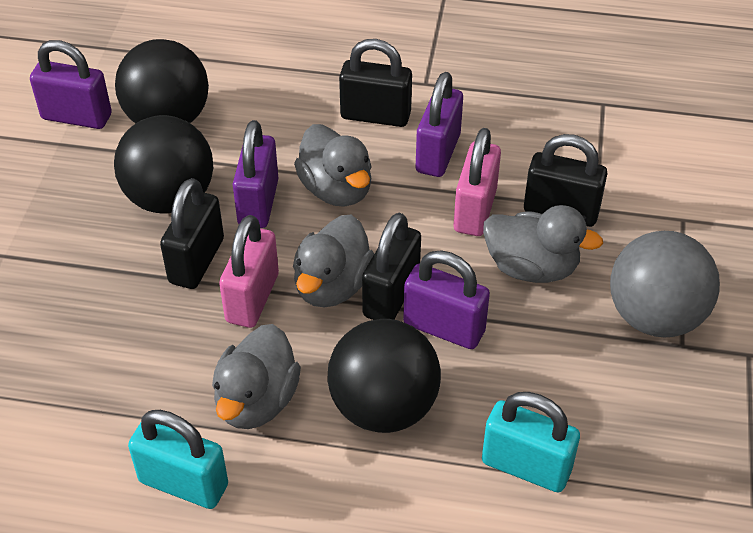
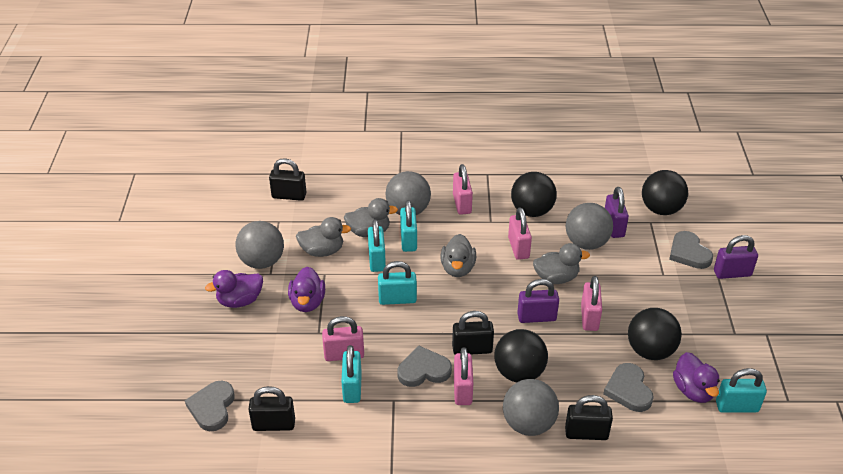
black ball: 3 -> 4
grey ball: 1 -> 4
grey heart: 0 -> 4
pink padlock: 2 -> 5
purple duck: 0 -> 3
purple padlock: 4 -> 3
turquoise padlock: 2 -> 5

